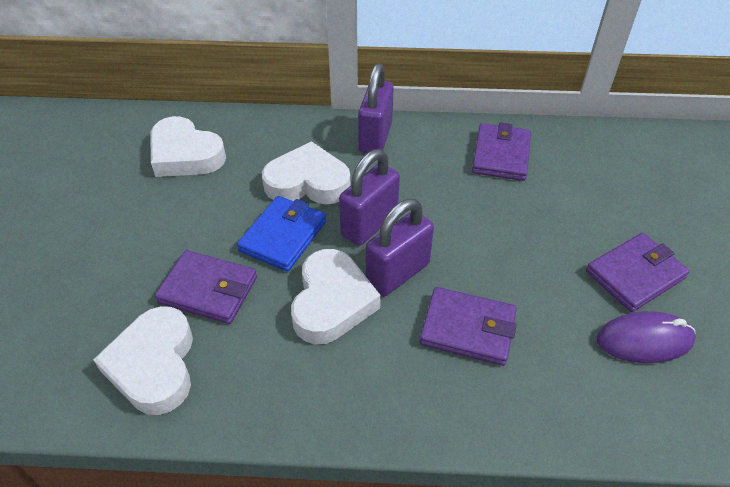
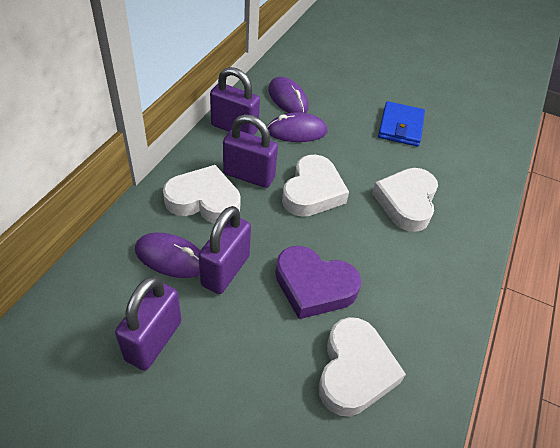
purple heart: 0 -> 1
purple mouse: 1 -> 3
purple padlock: 3 -> 4
purple wallet: 4 -> 0

